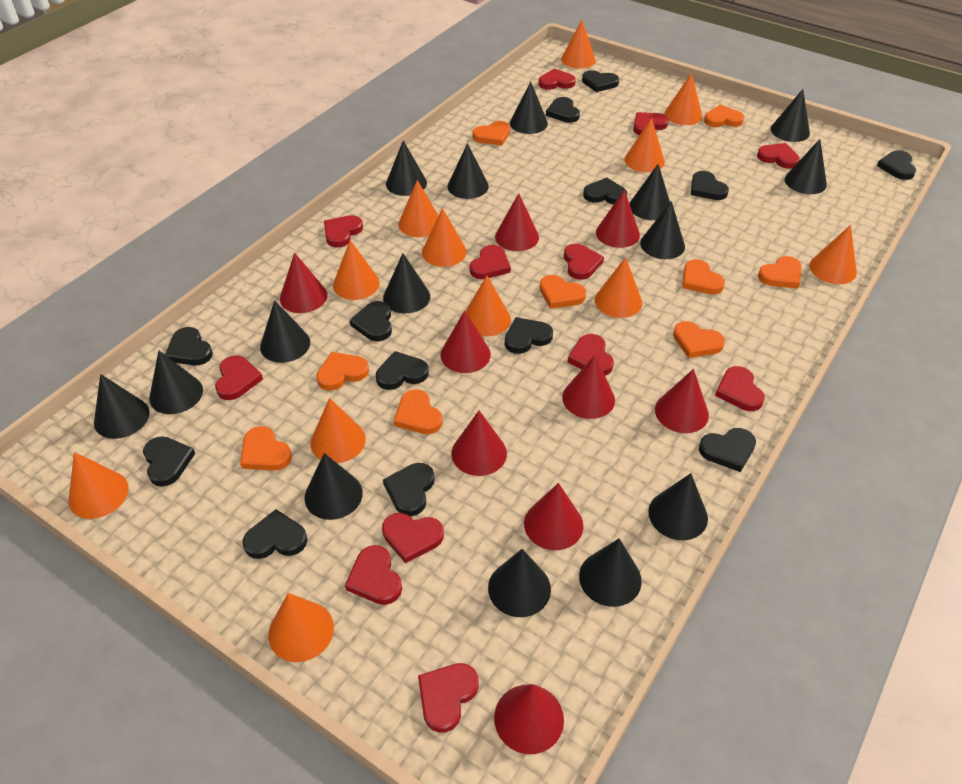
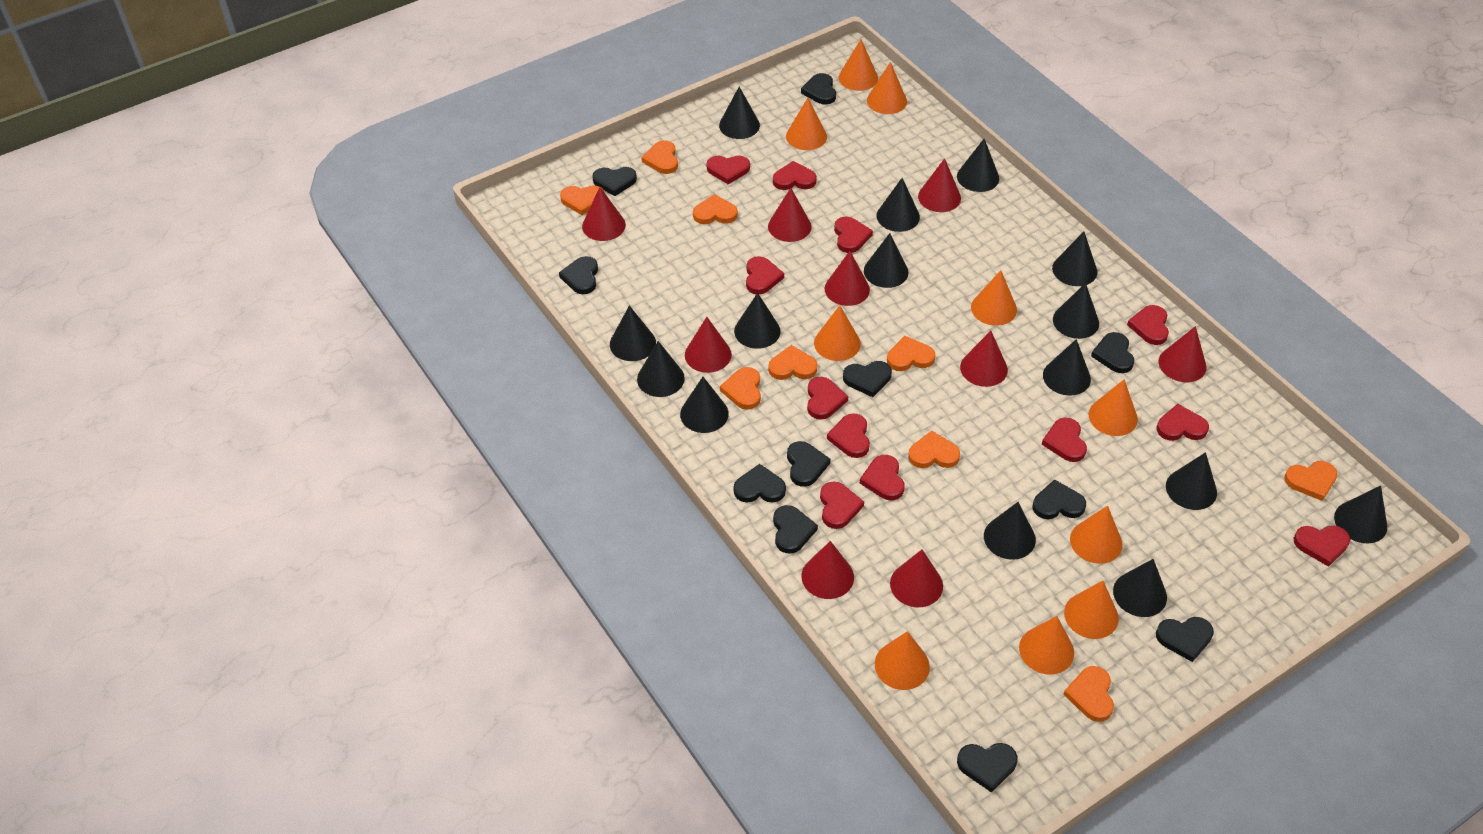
black heart: 13 -> 11
orange cone: 12 -> 10

